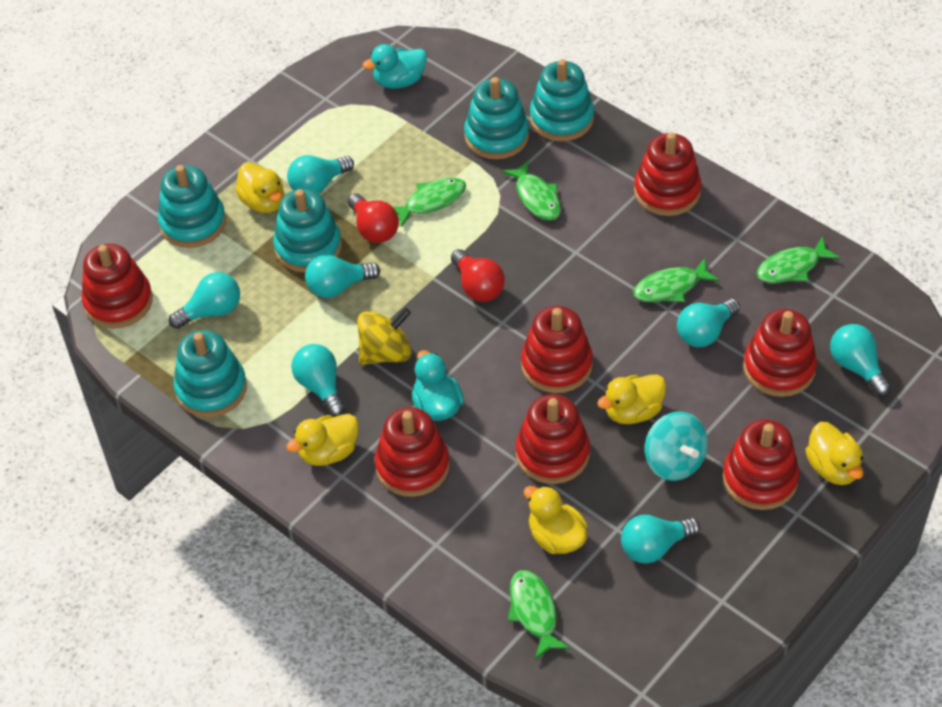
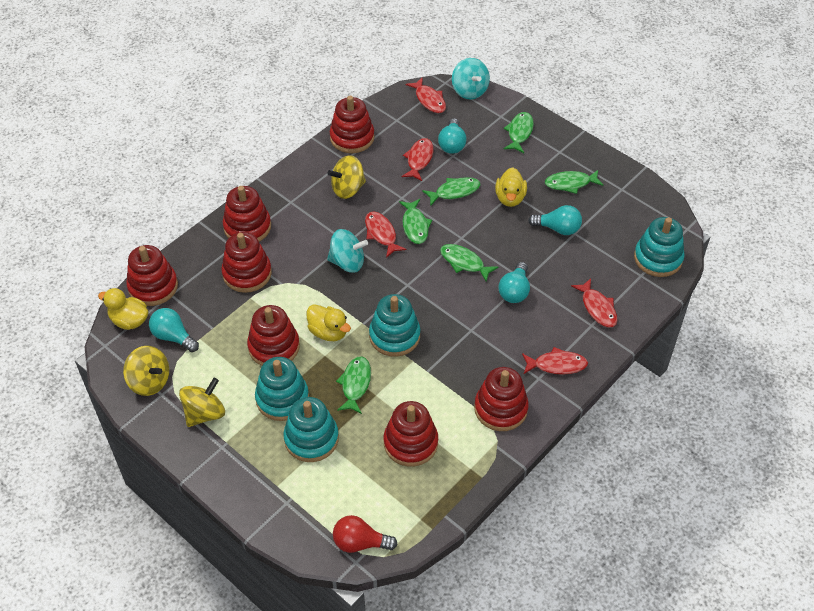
green fish: 5 -> 6
red fish: 0 -> 5
red light bulb: 2 -> 1
turquoise duck: 2 -> 0
turquoise light bulb: 7 -> 4
turquoise spinning top: 1 -> 2
turquoise stacking toy: 5 -> 4
yellow duck: 5 -> 3
yellow spinning top: 1 -> 3

